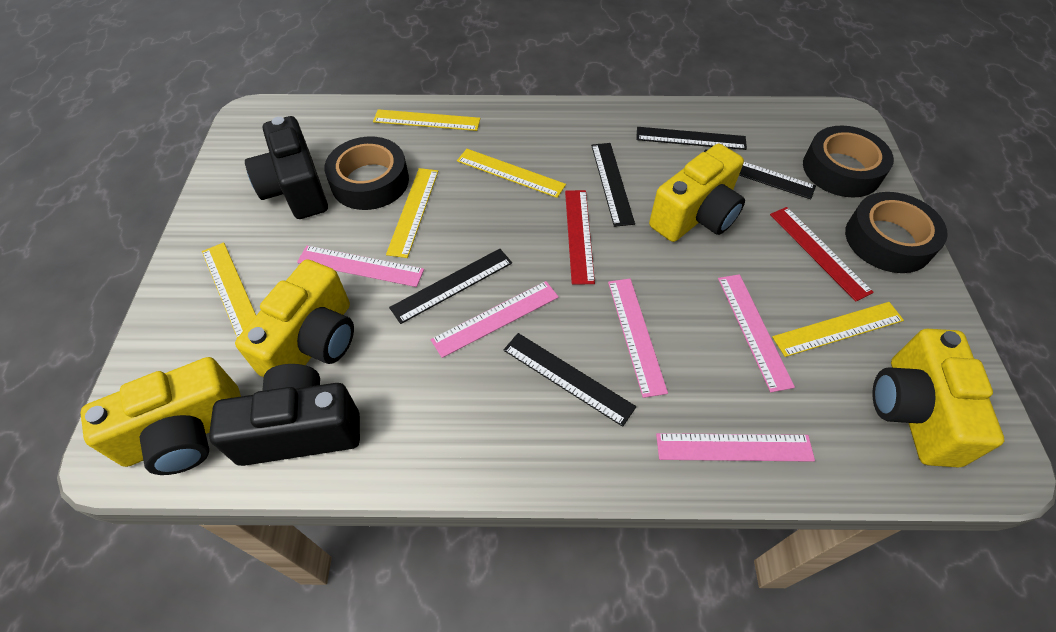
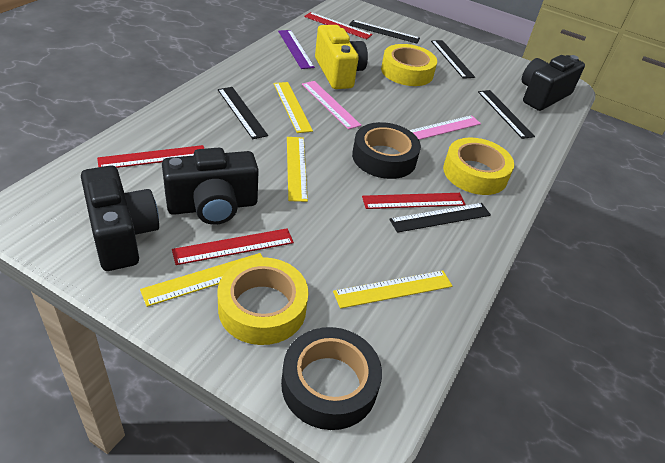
black camera: 2 -> 3
black tape: 3 -> 2
pink ruler: 5 -> 2
purple ruler: 0 -> 1
red ruler: 2 -> 4
yellow camera: 4 -> 1
yellow ruler: 5 -> 4
yellow tape: 0 -> 3

